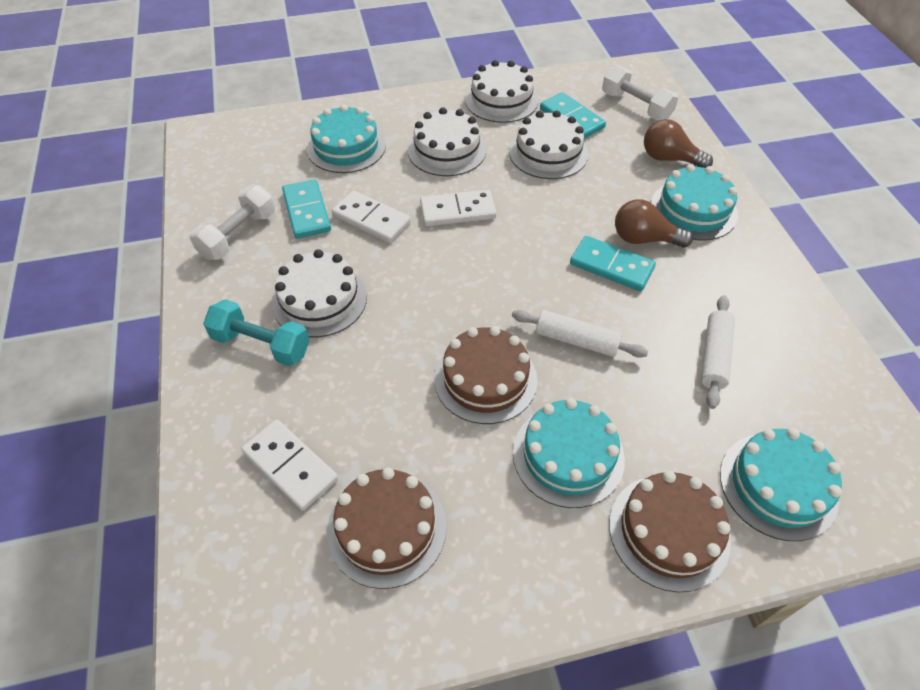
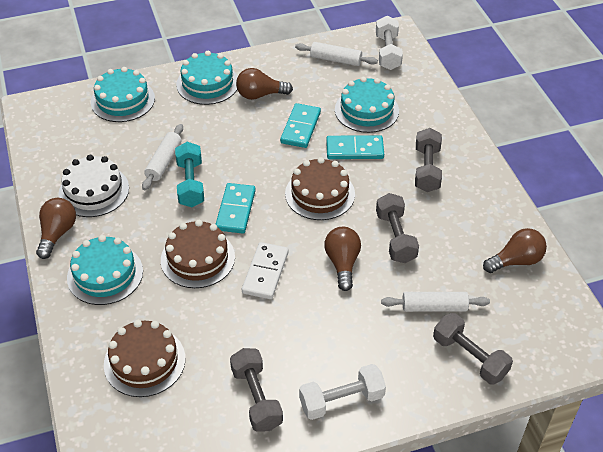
brown light bulb: 2 -> 4
grey dumbbell: 0 -> 4
white cake: 4 -> 1
white domino: 3 -> 1
white rolling pin: 2 -> 3

